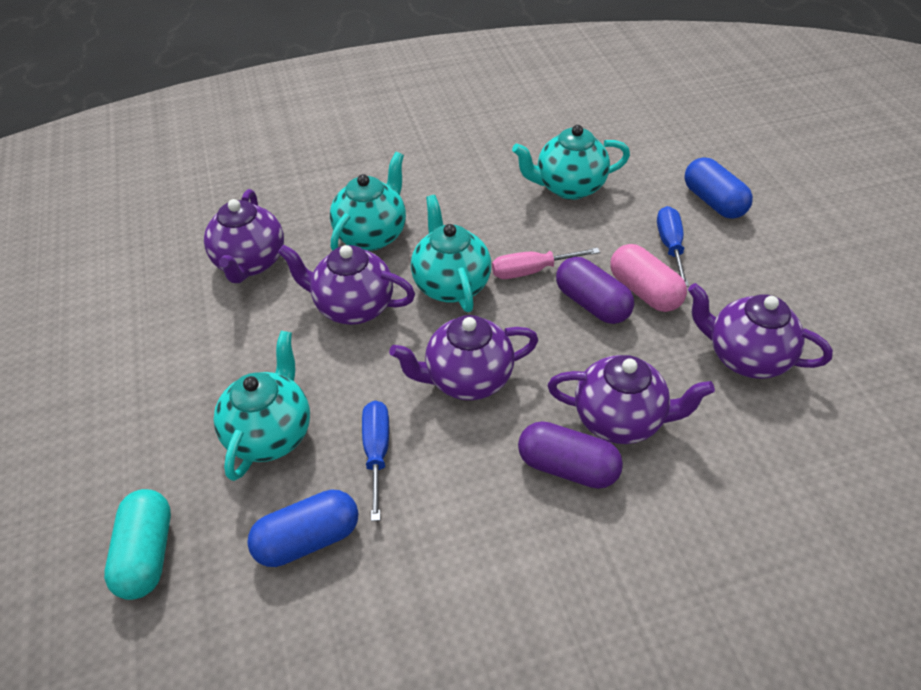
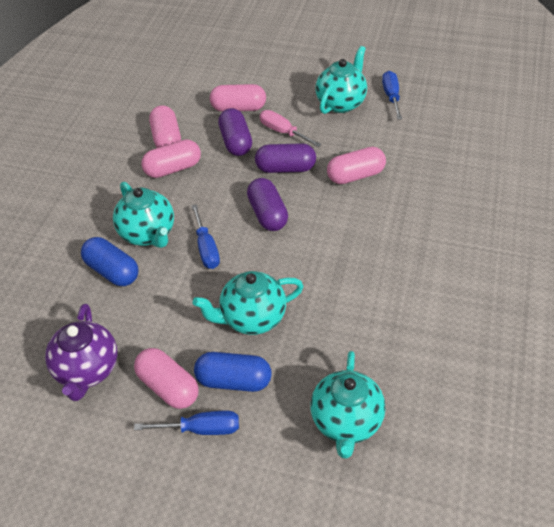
blue screwdriver: 2 -> 3
pink capsule: 1 -> 5
purple capsule: 2 -> 3
purple teapot: 5 -> 1
turquoise capsule: 1 -> 0

